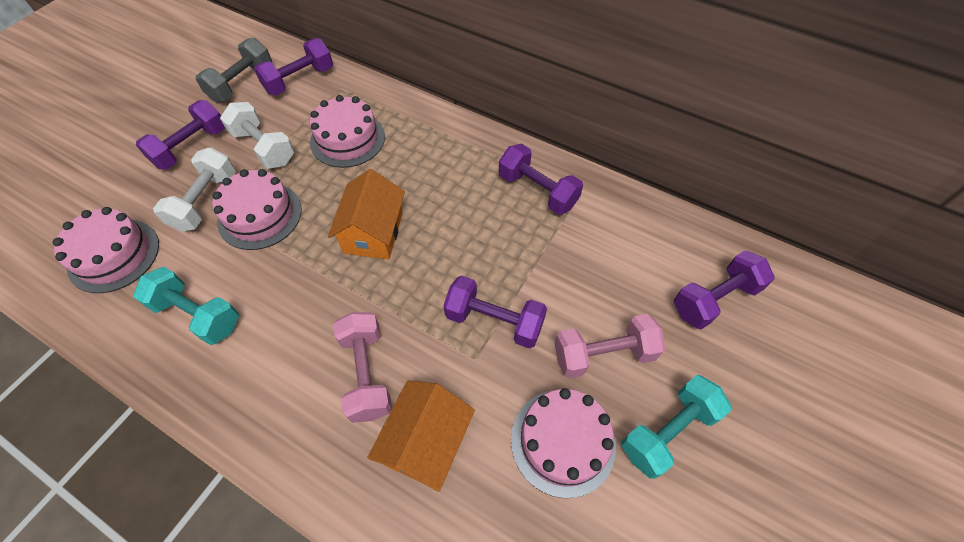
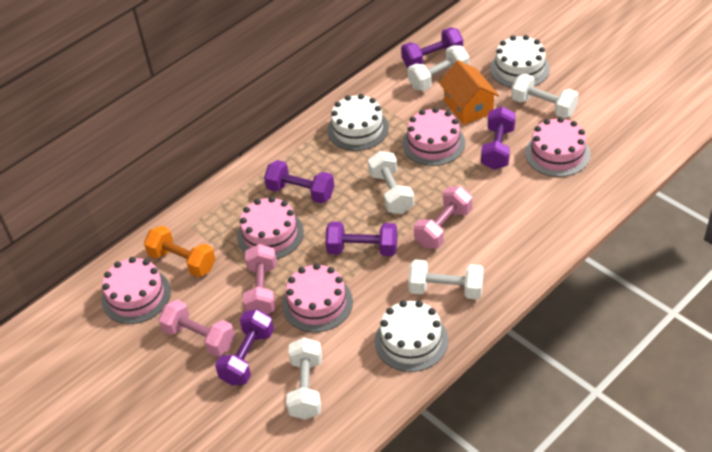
grey dumbbell: 1 -> 0
orange dumbbell: 0 -> 1
orange house: 2 -> 1
pink cake: 4 -> 5
pink dumbbell: 2 -> 3
turquoise dumbbell: 2 -> 0
white cake: 0 -> 3
white dumbbell: 2 -> 5

